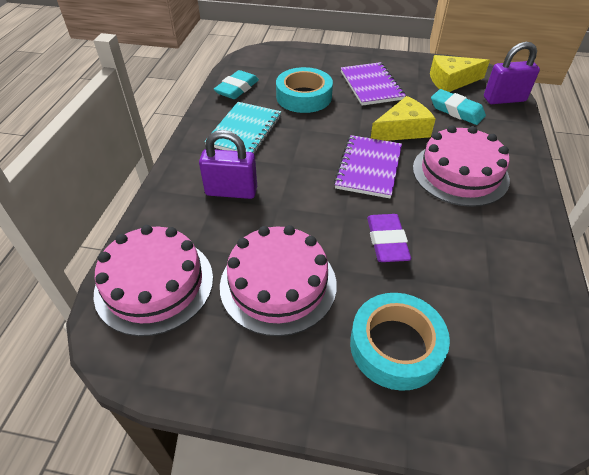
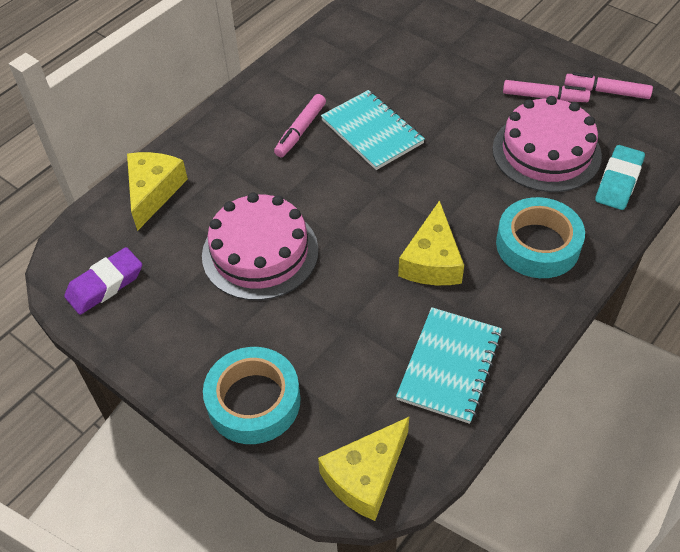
pink cake: 3 -> 2
pink marker: 0 -> 3
purple notebook: 2 -> 0
purple padlock: 2 -> 0
turquoise eraser: 2 -> 1
turquoise notebook: 1 -> 2
yellow cheese: 2 -> 3

